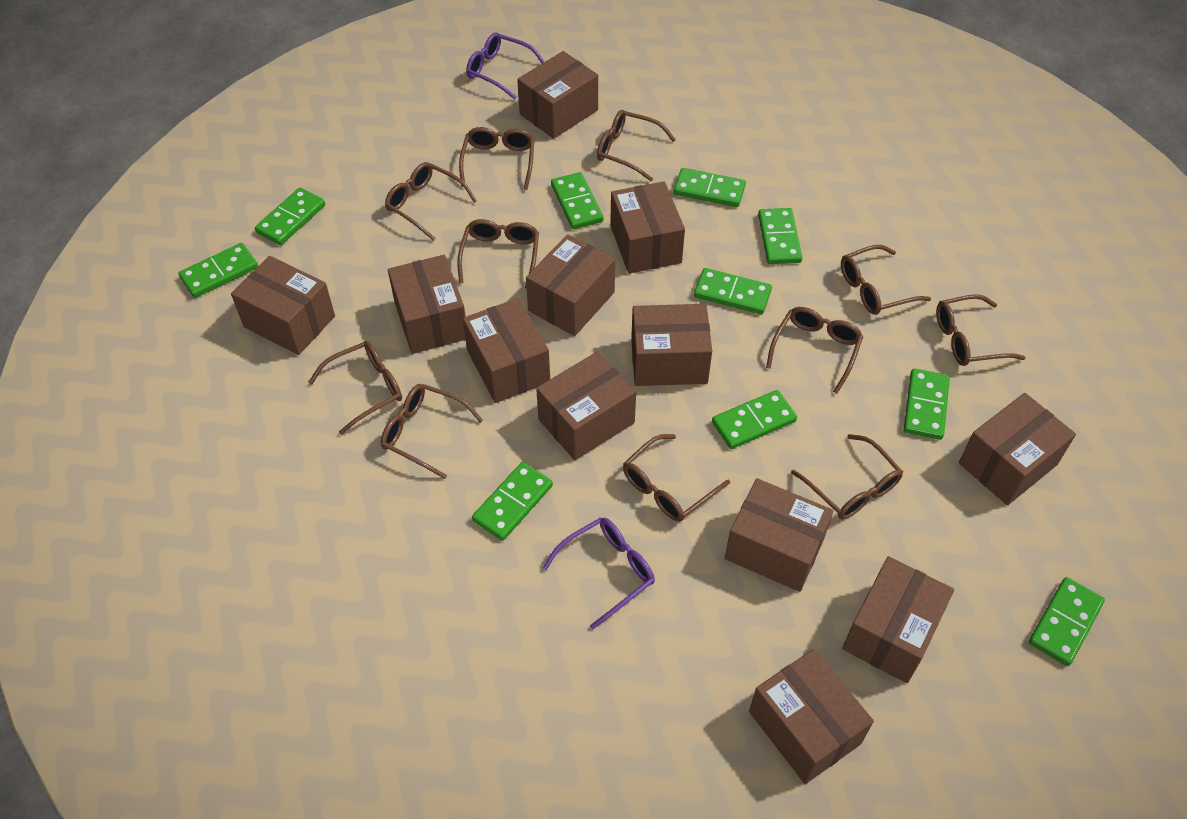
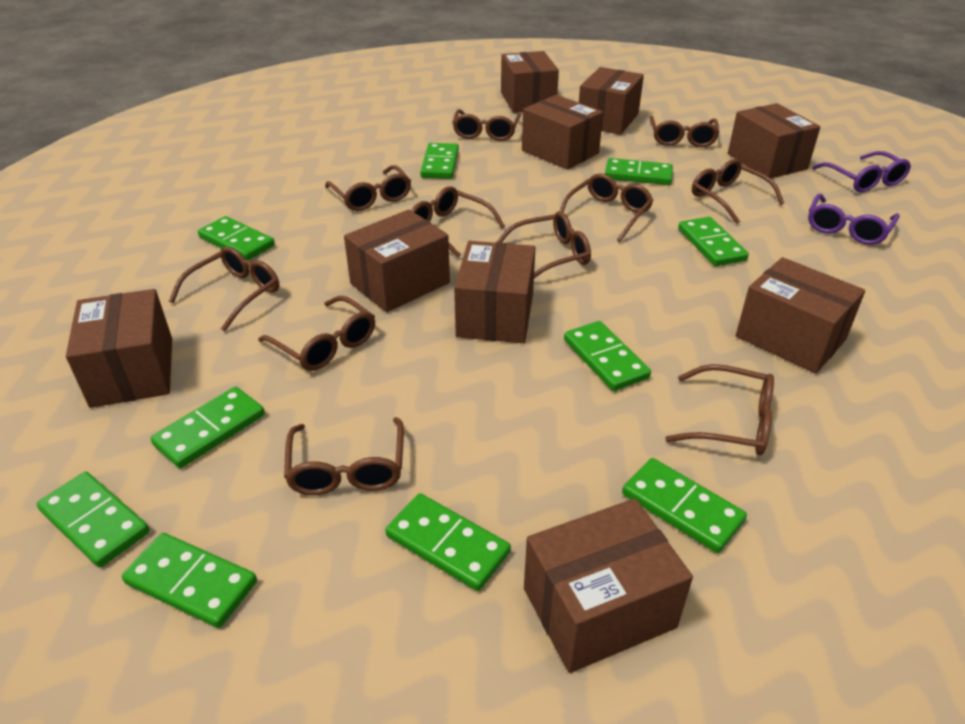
brown box: 12 -> 9

